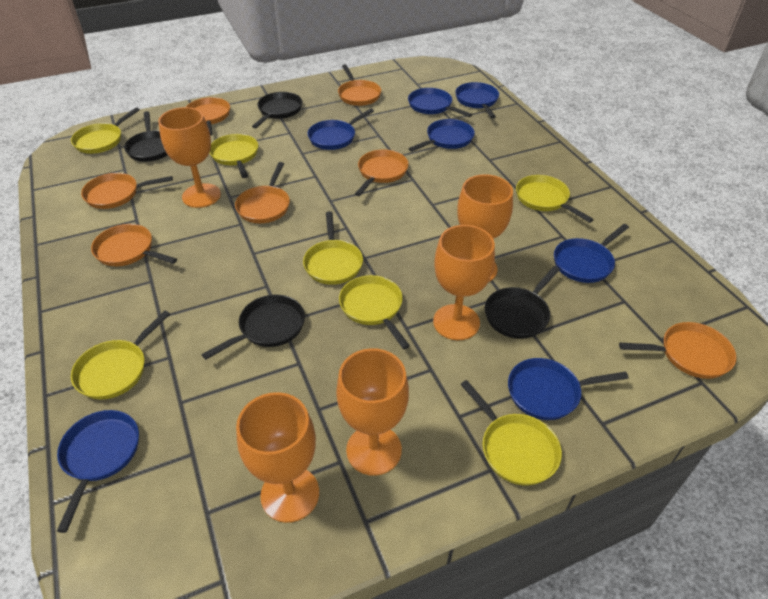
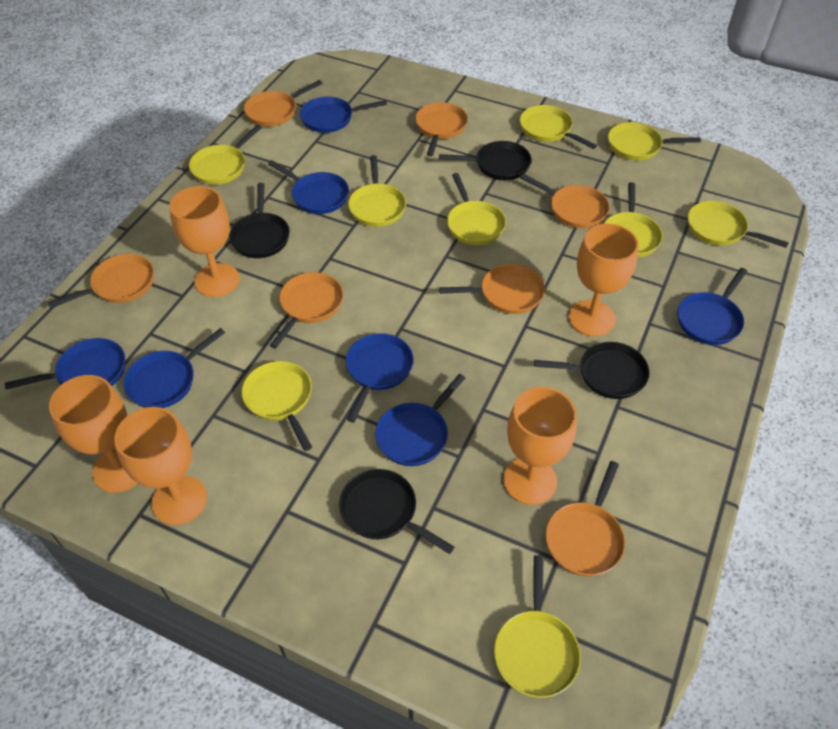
yellow pan: 7 -> 9

